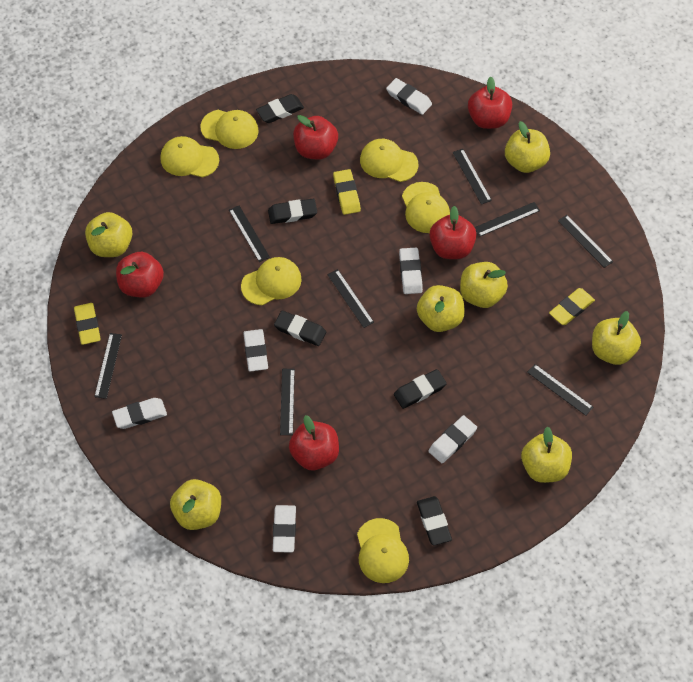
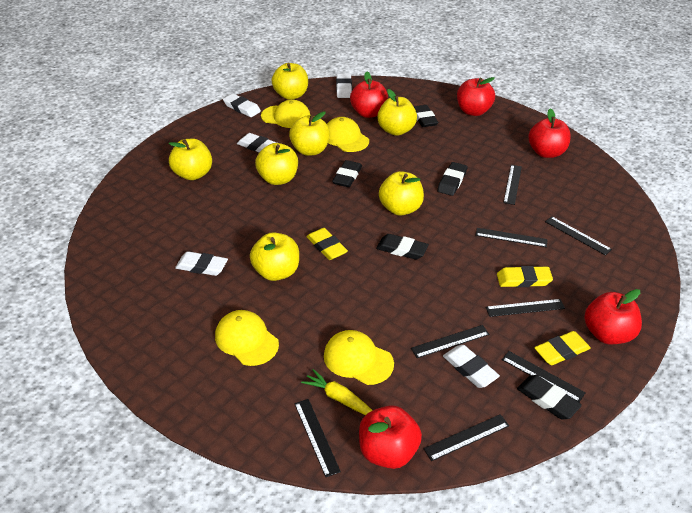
white eraser: 6 -> 5
yellow cap: 6 -> 4
yellow carrot: 0 -> 1

